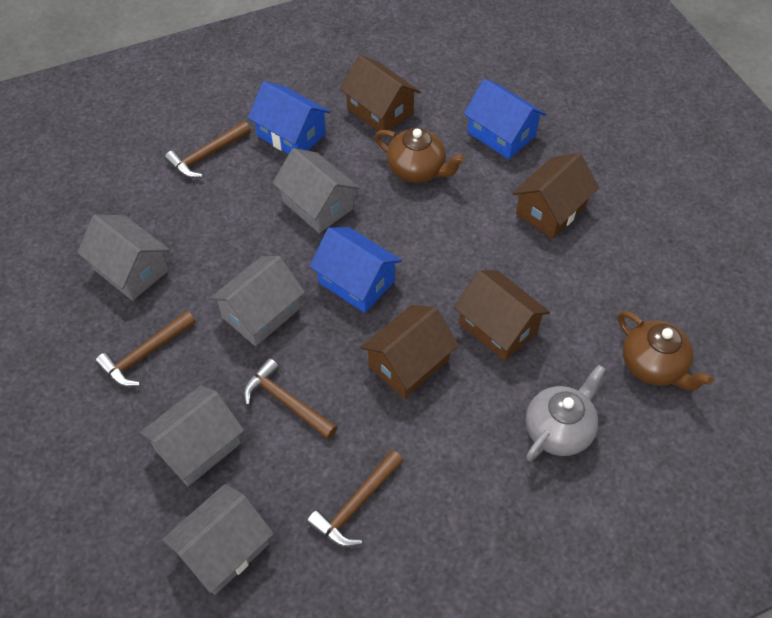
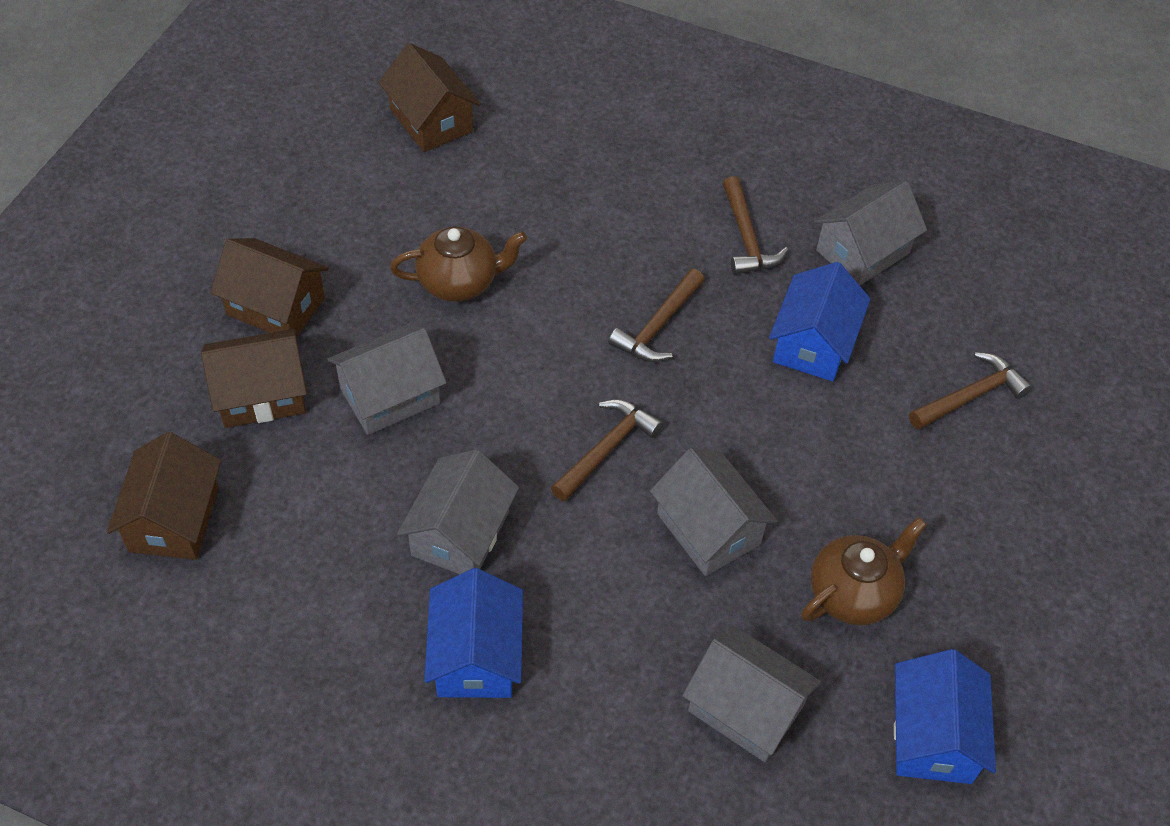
grey teapot: 1 -> 0

